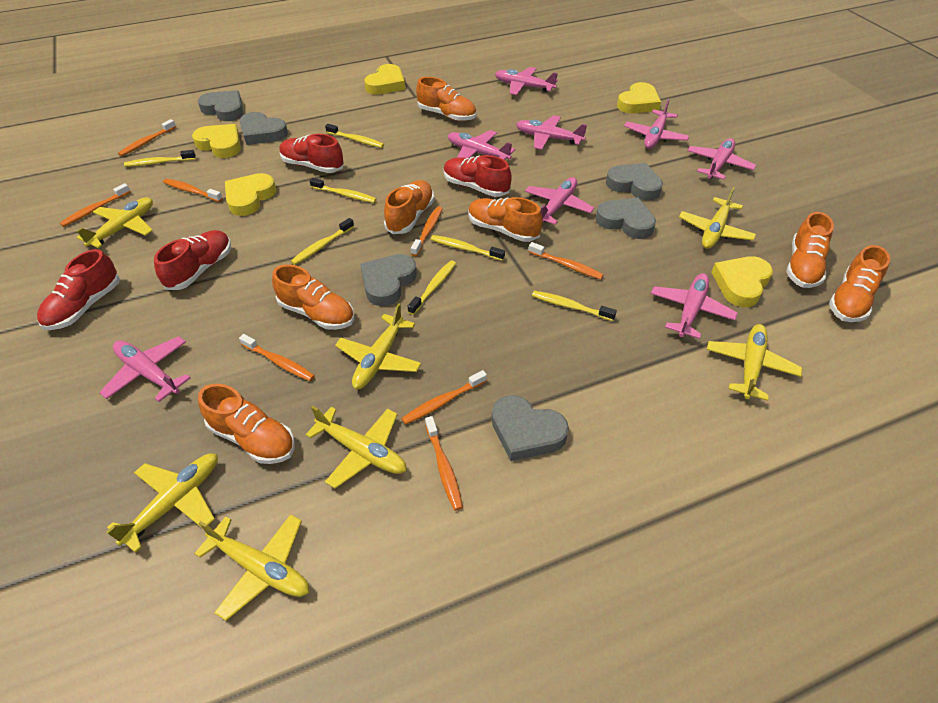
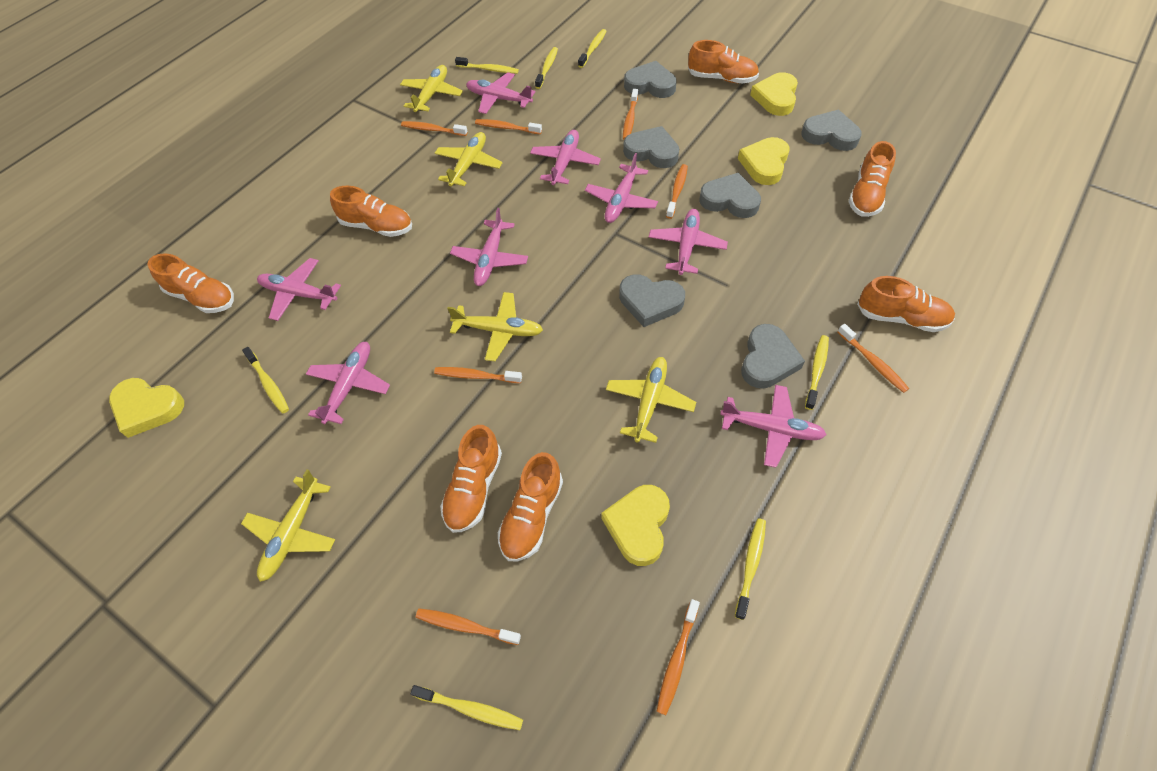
red shoe: 4 -> 0
yellow heart: 5 -> 4
yellow plane: 7 -> 5

